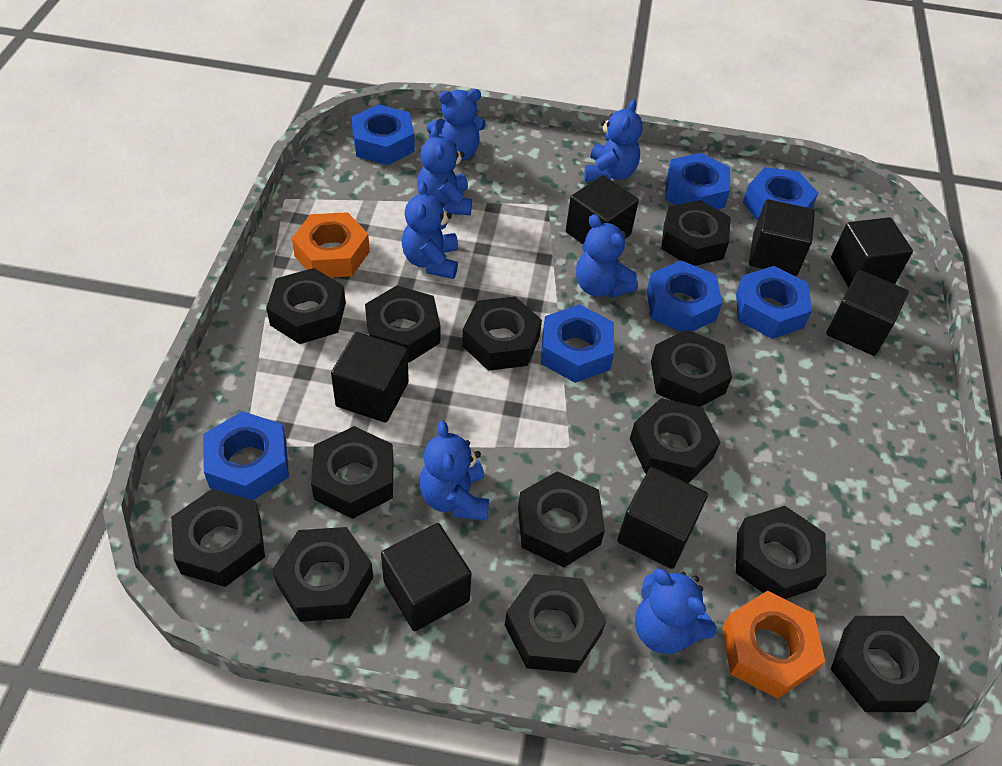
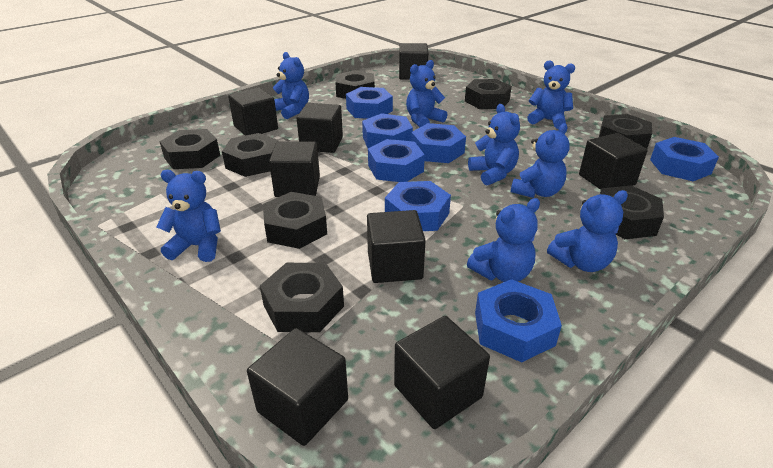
black cube: 7 -> 8
black nut: 13 -> 8
blue teddy bear: 7 -> 8
orange nut: 2 -> 0

